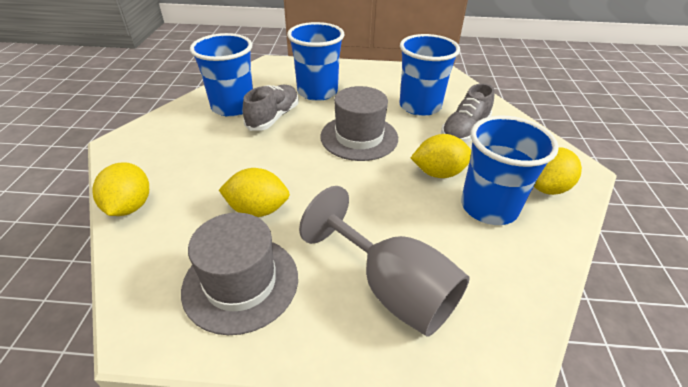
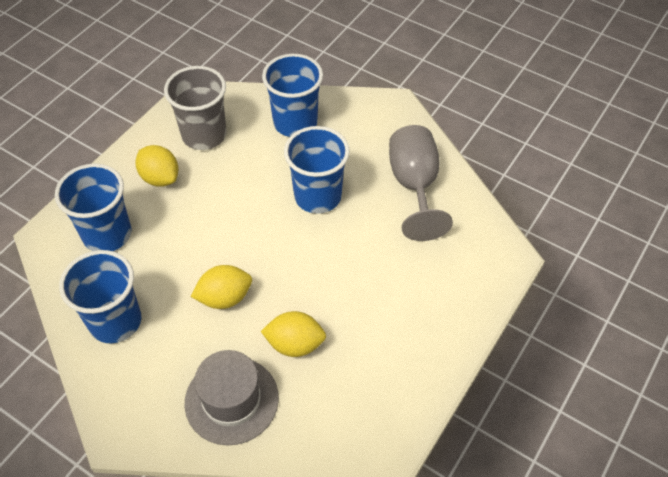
grey cup: 0 -> 1
grey hat: 2 -> 1
grey shoe: 2 -> 0
yellow lemon: 4 -> 3

